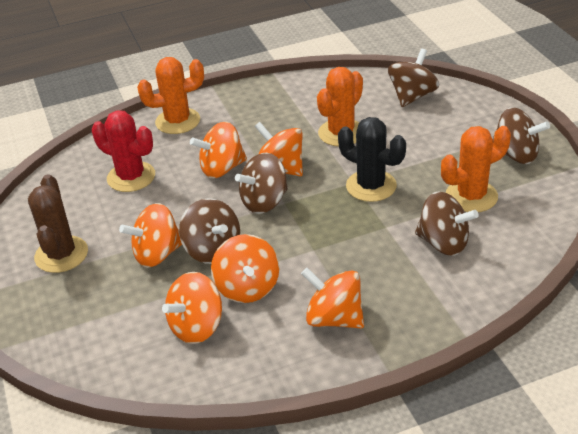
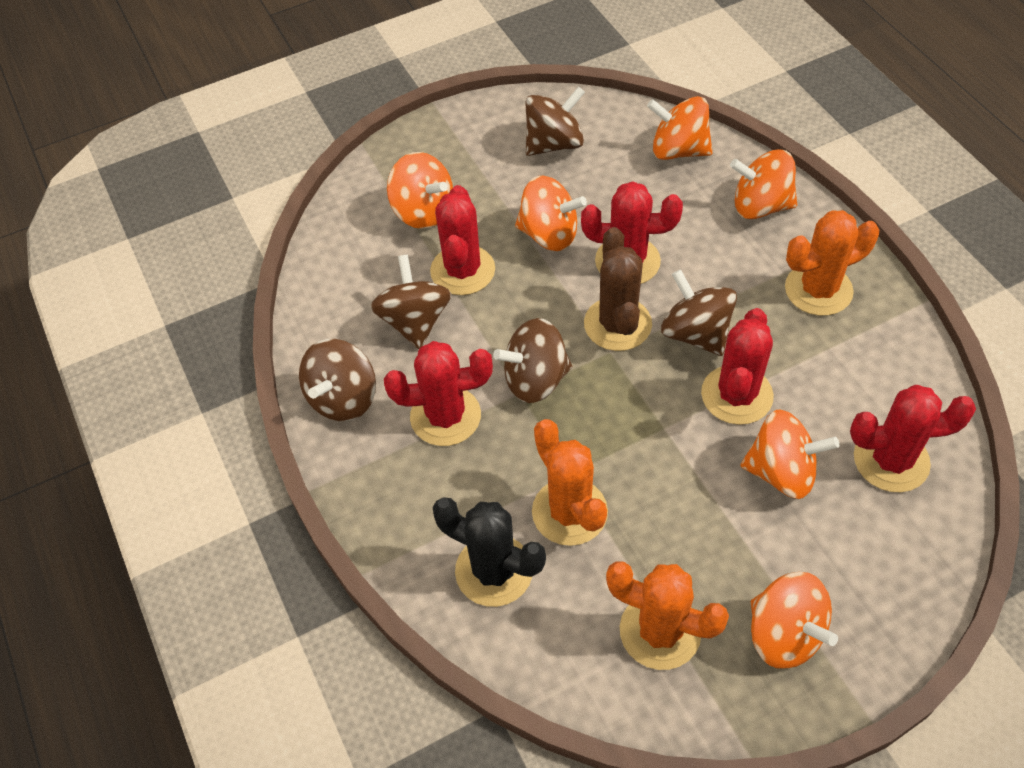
red cactus: 1 -> 5

